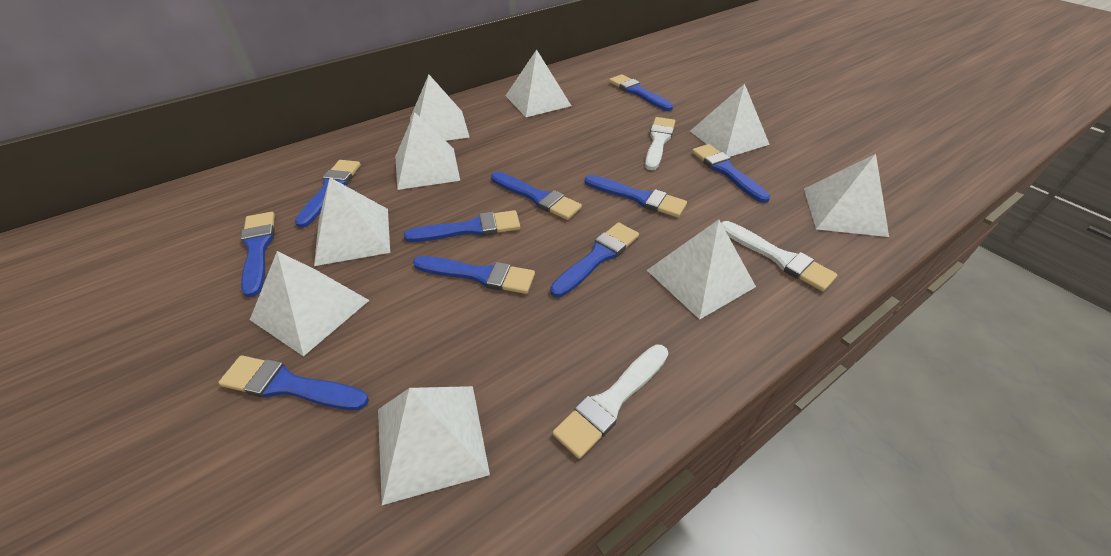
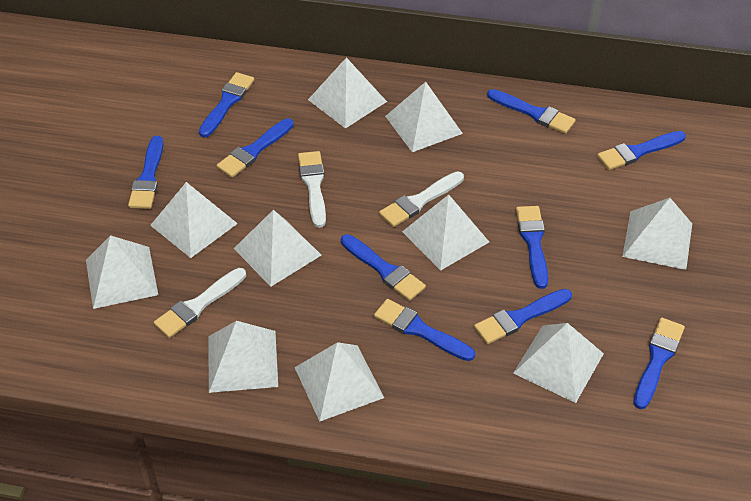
white pyramid: 9 -> 10

